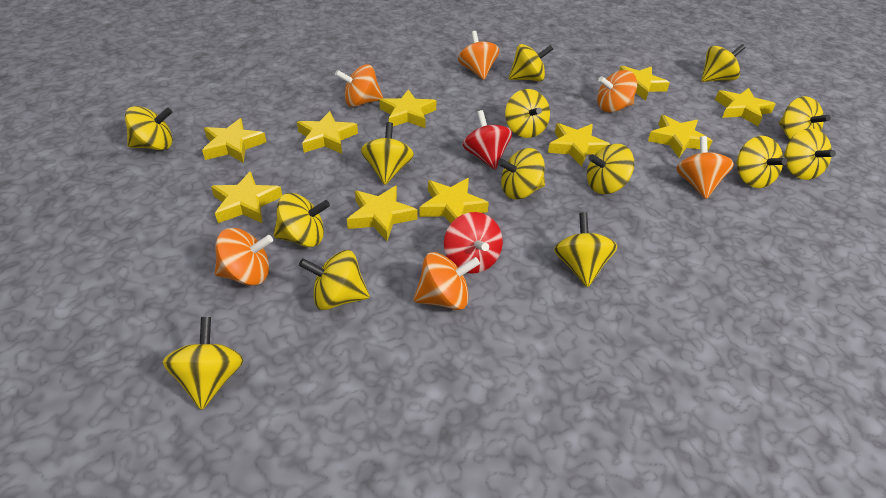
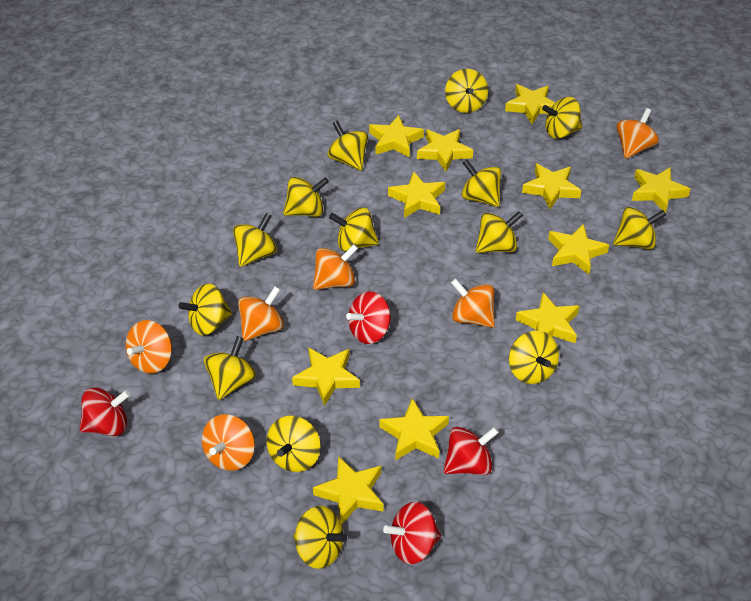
red spinning top: 2 -> 4
yellow star: 10 -> 11

